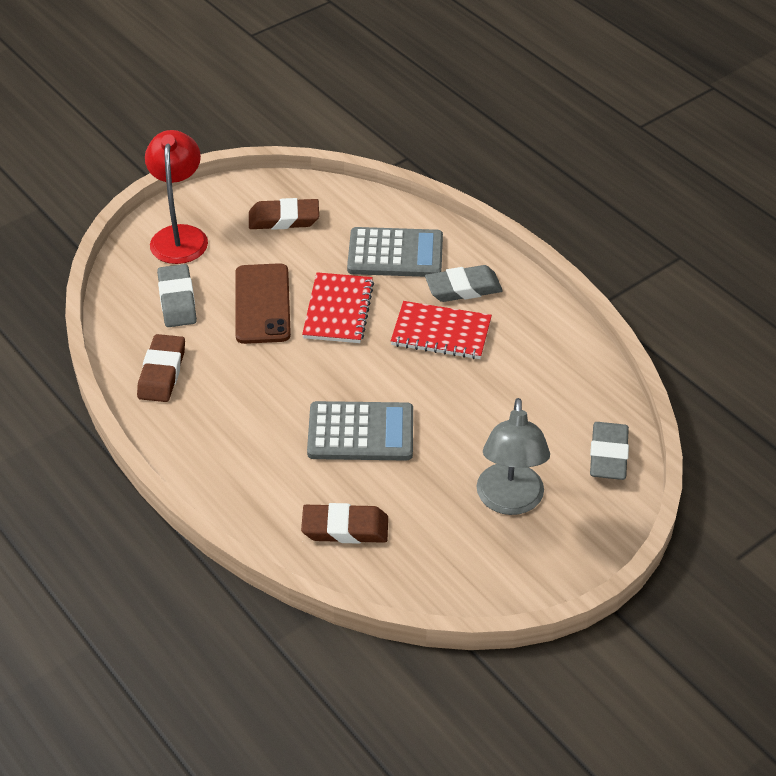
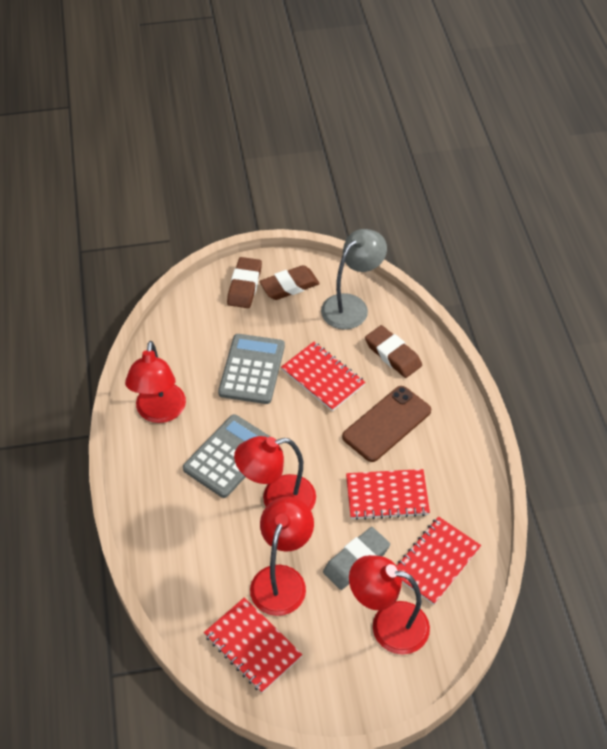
grey eraser: 3 -> 1
red lamp: 1 -> 4
red notebook: 2 -> 4

